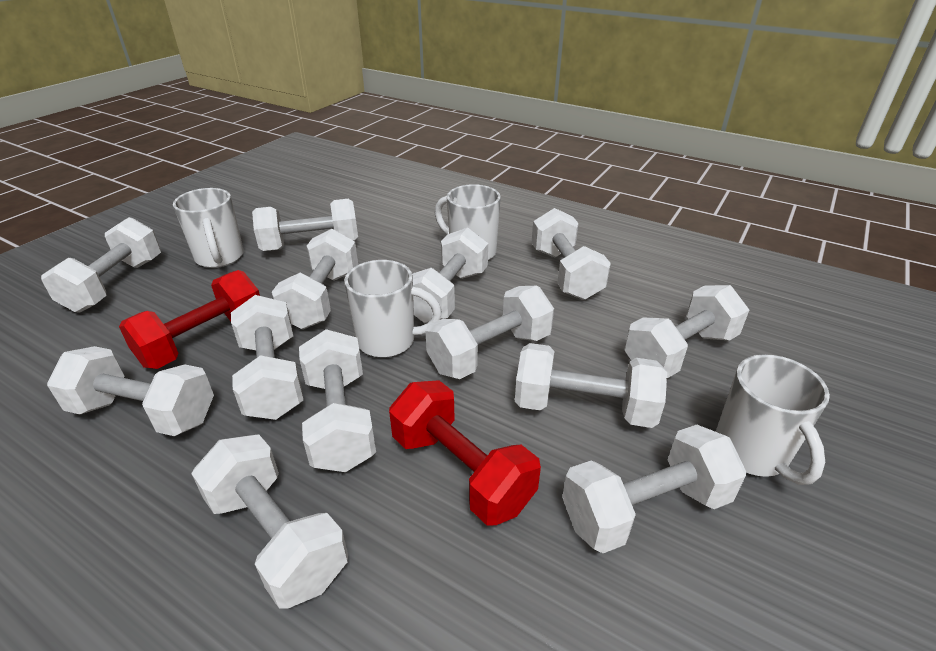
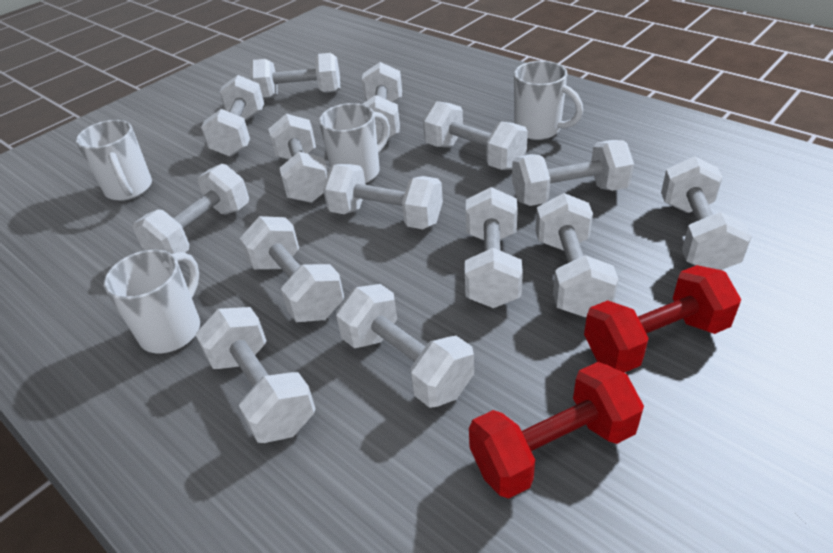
white dumbbell: 13 -> 14

